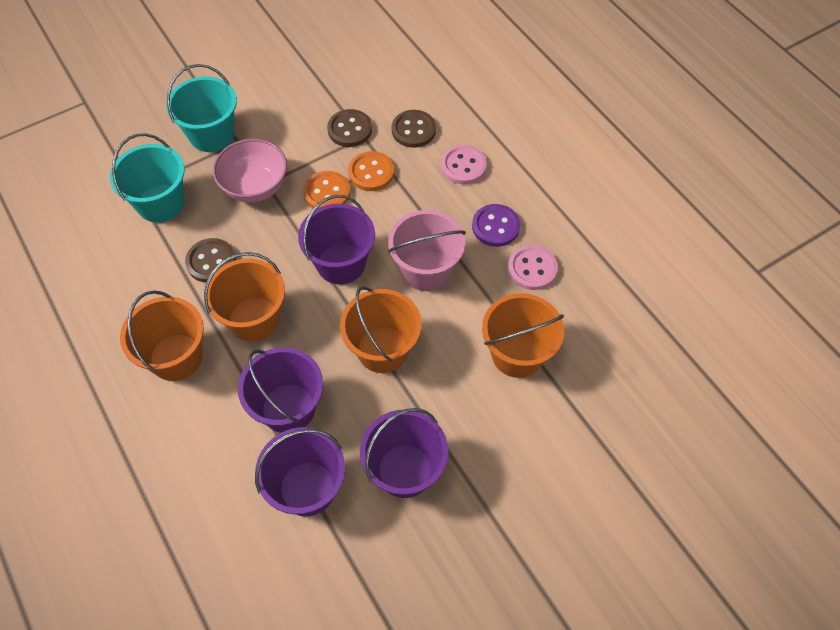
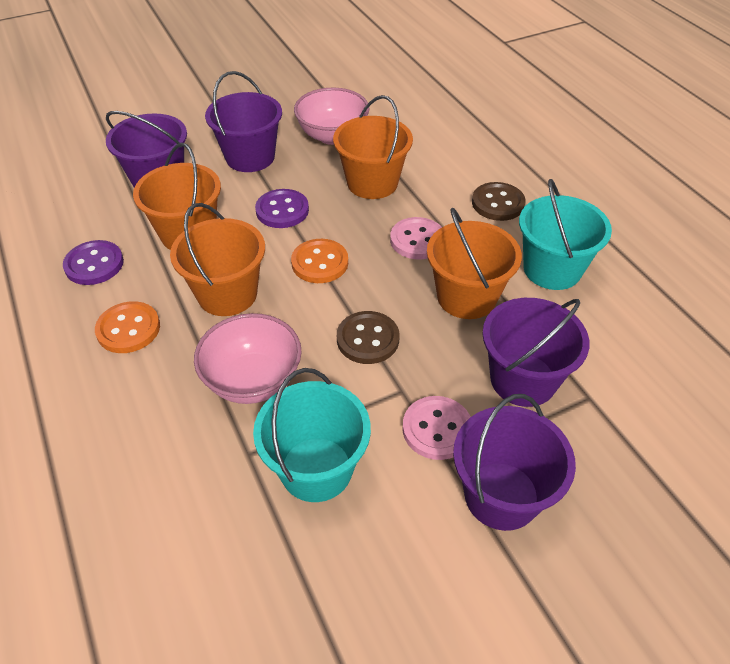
brown button: 3 -> 2
pink bowl: 1 -> 2
pink bucket: 1 -> 0
purple button: 1 -> 2

